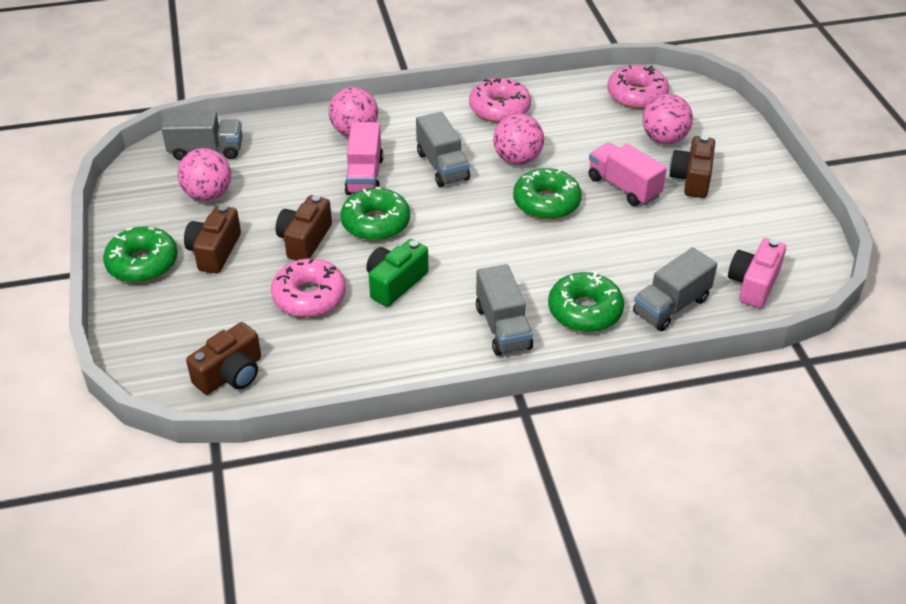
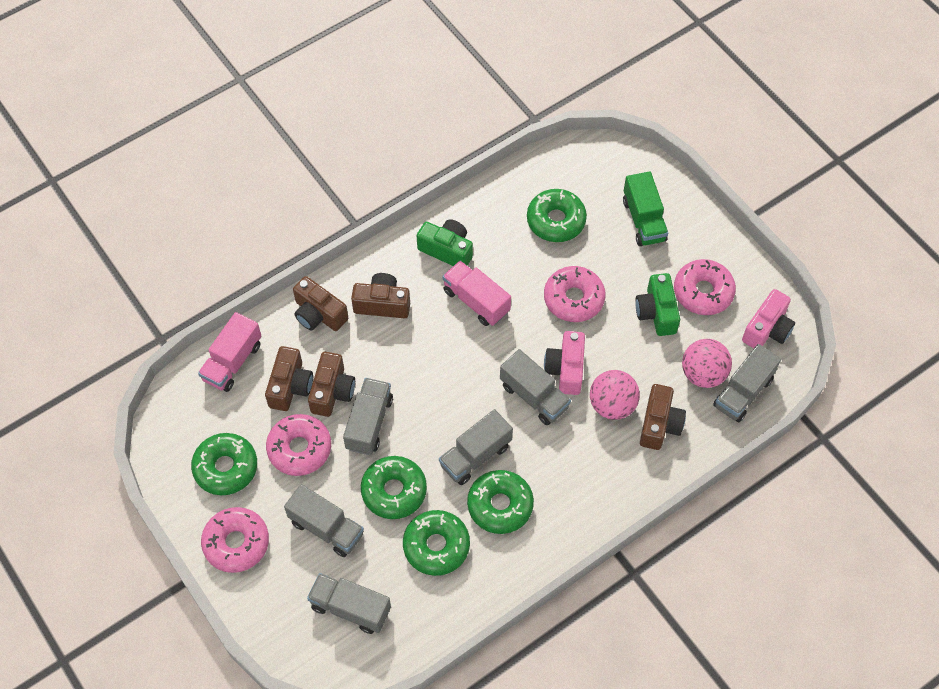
brown camera: 4 -> 5
green camera: 1 -> 2
green donut: 4 -> 5
green truck: 0 -> 1
grey truck: 4 -> 6
pink ball: 4 -> 2
pink camera: 1 -> 2
pink donut: 3 -> 4

